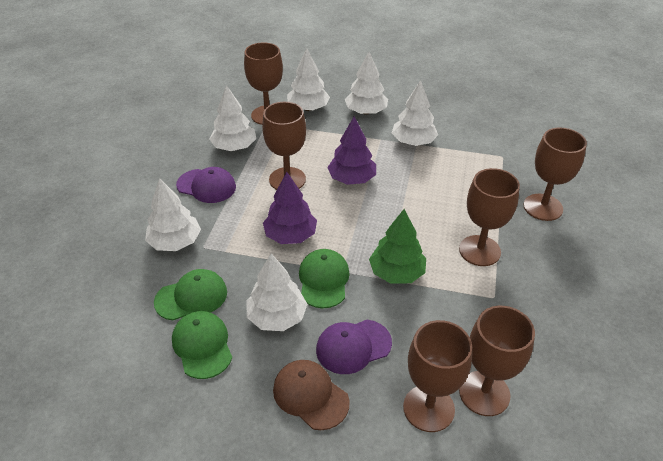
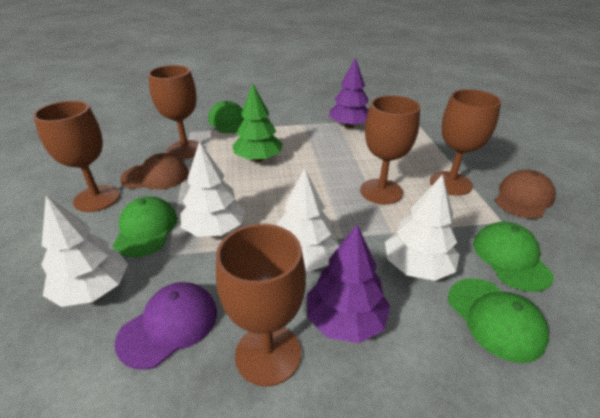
brown cap: 1 -> 2
brown goblet: 6 -> 5
green cap: 3 -> 4
purple cap: 2 -> 1
white tree: 6 -> 4

